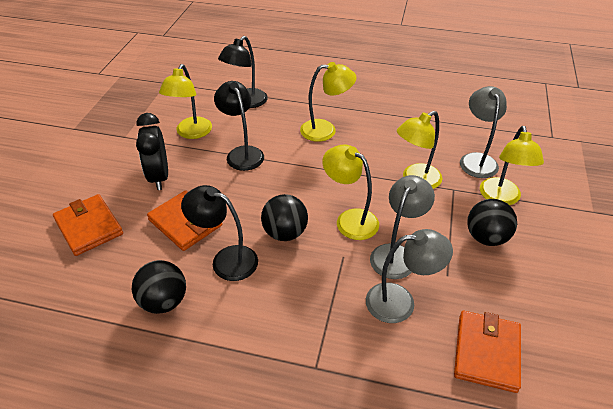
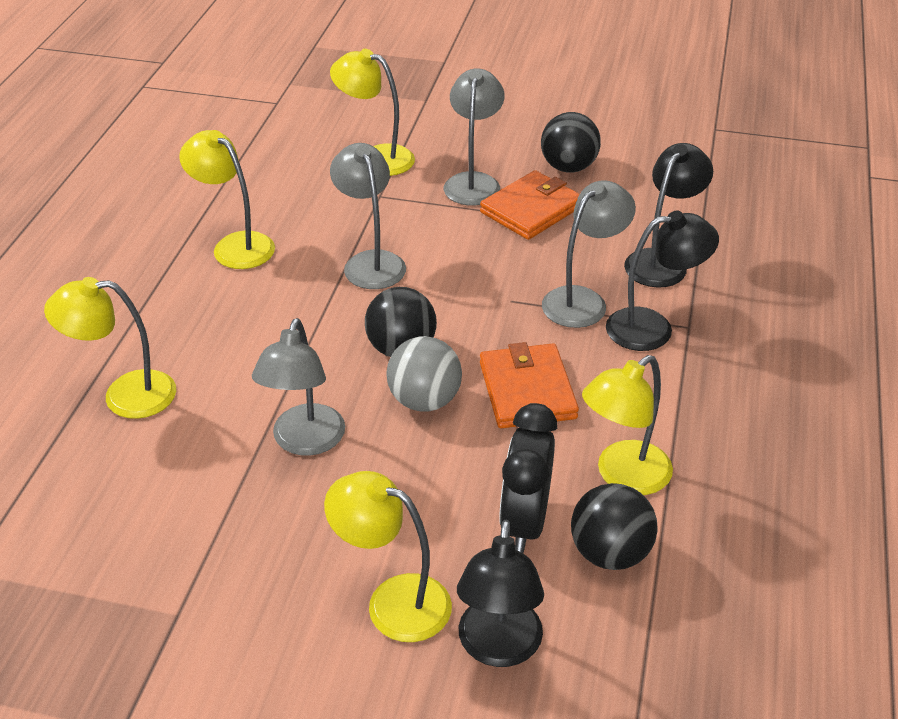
grey ball: 0 -> 1
grey lamp: 3 -> 4
orange wallet: 3 -> 2

